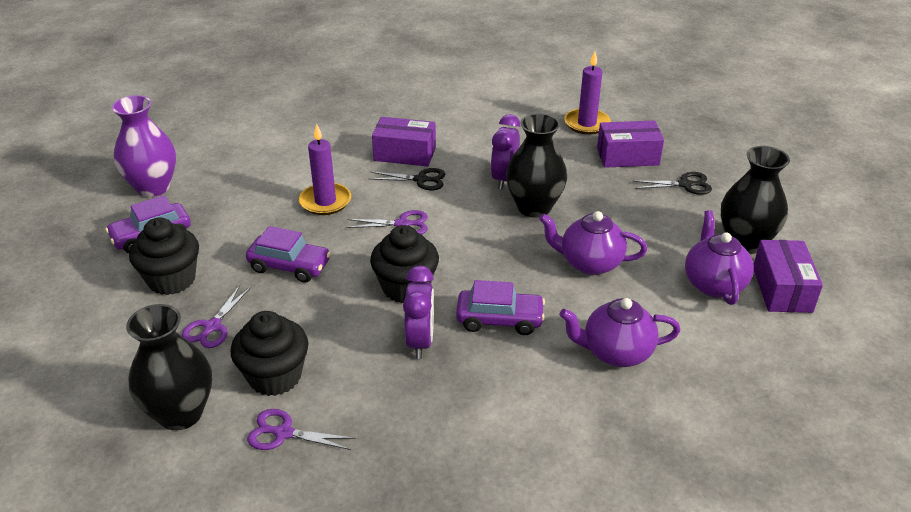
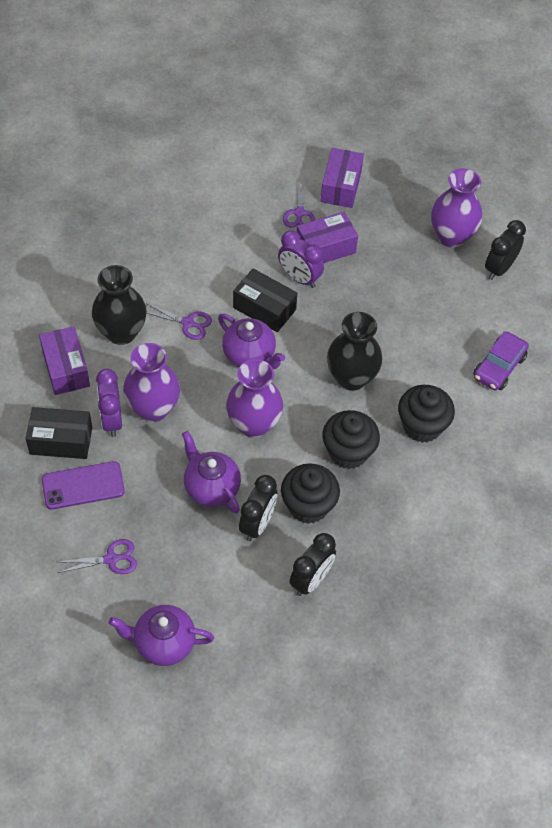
black box: 0 -> 2
black clock: 0 -> 3
black scissors: 2 -> 0
black vase: 3 -> 2
purple candle: 2 -> 0
purple car: 3 -> 1
purple phone: 0 -> 1
purple vase: 1 -> 3

